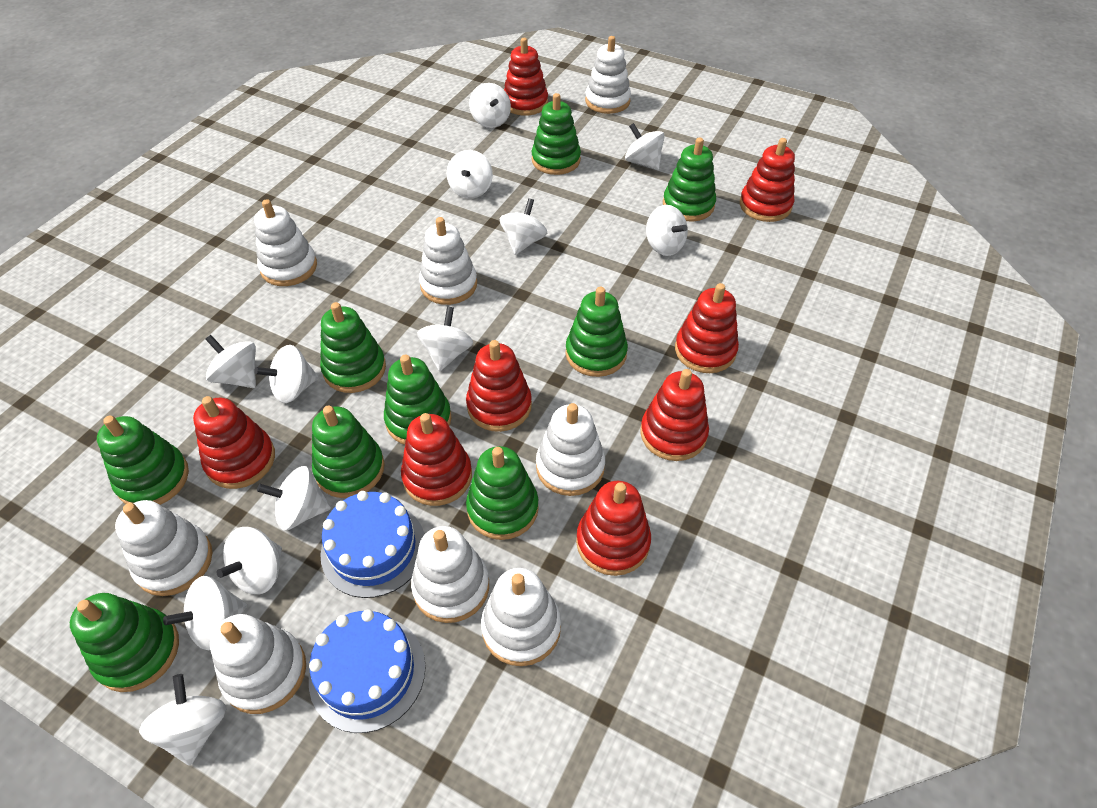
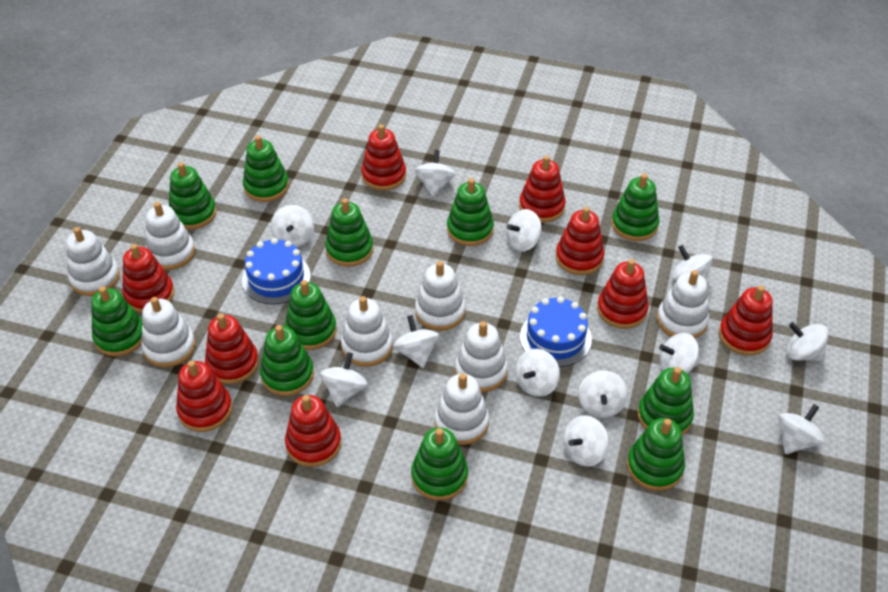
green stacking toy: 9 -> 11
red stacking toy: 8 -> 9

